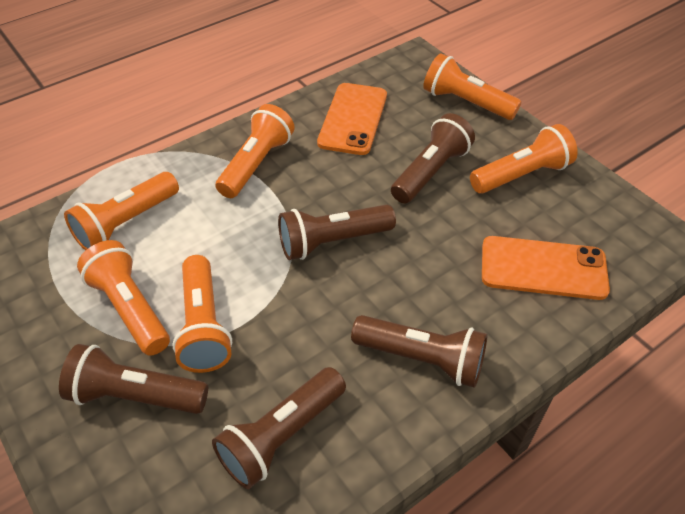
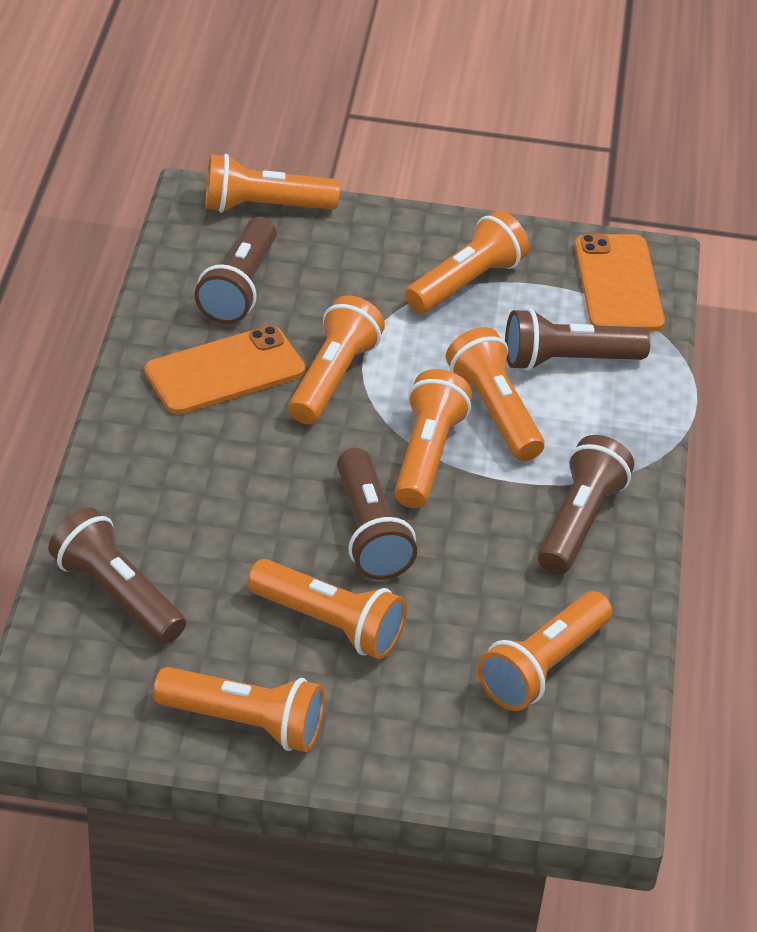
orange flashlight: 6 -> 8

